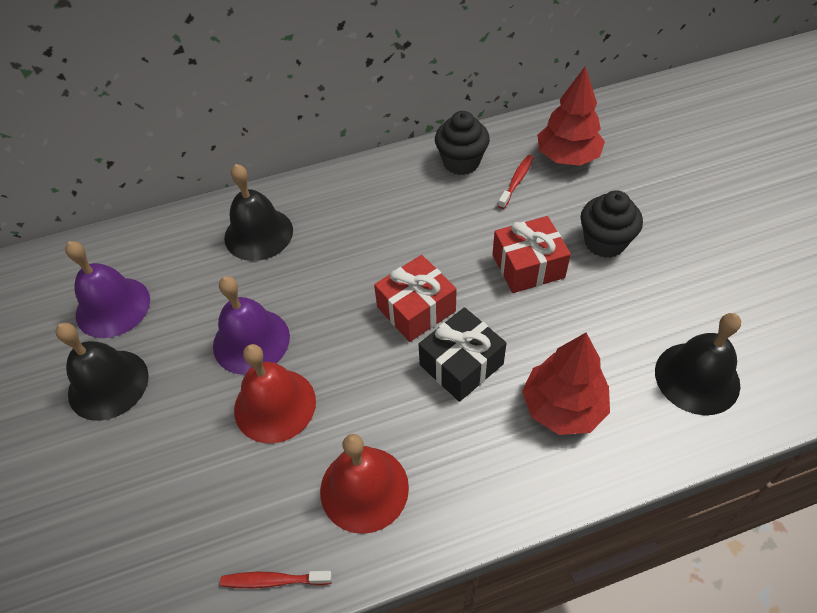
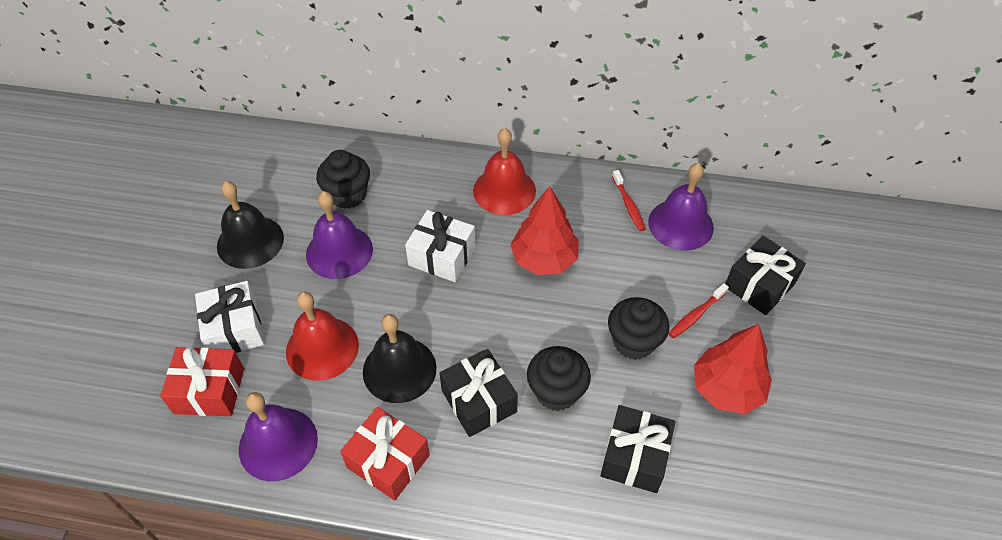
black bell: 3 -> 2
black cupcake: 2 -> 3
black gift: 1 -> 3
purple bell: 2 -> 3
white gift: 0 -> 2

